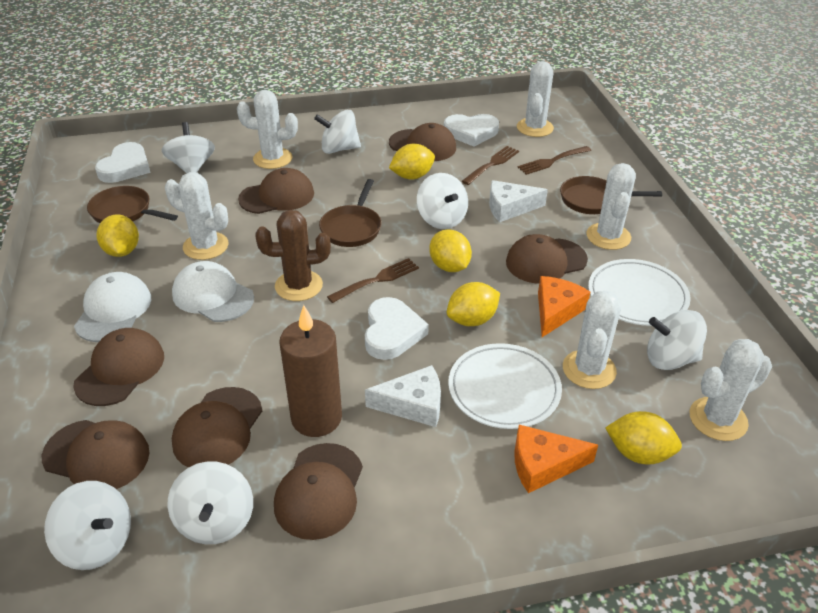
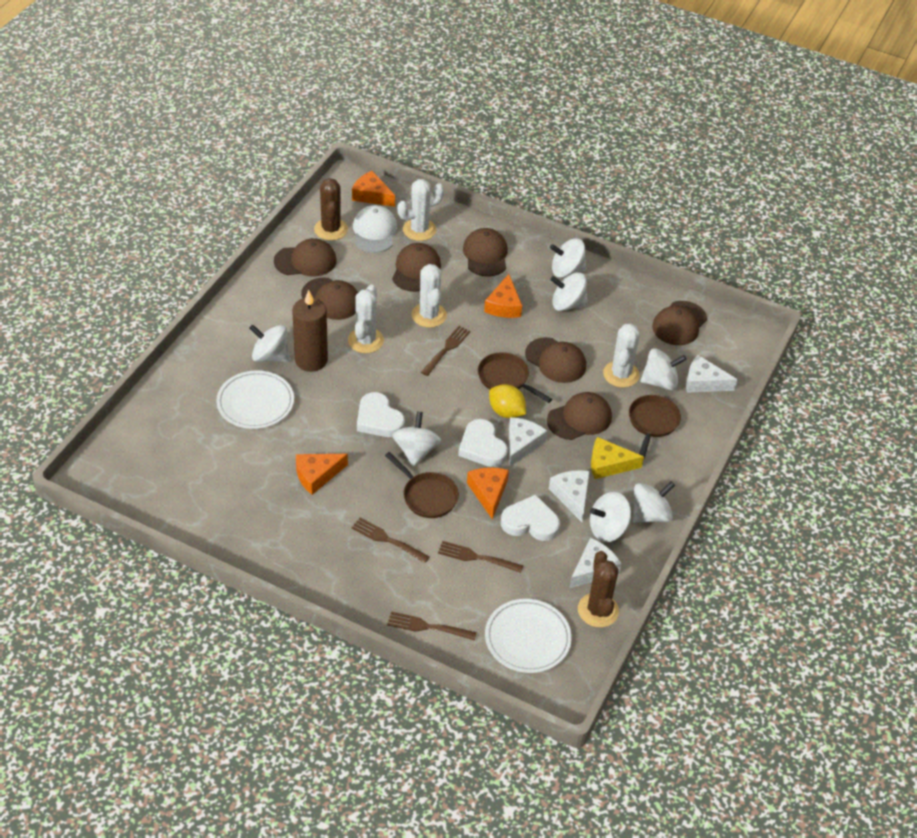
brown cactus: 1 -> 2
brown fork: 3 -> 4
orange cheese: 2 -> 4
white cactus: 6 -> 4
white cap: 2 -> 1
white cheese: 2 -> 4
white spinning top: 6 -> 7
yellow cheese: 0 -> 1
yellow lemon: 5 -> 1

